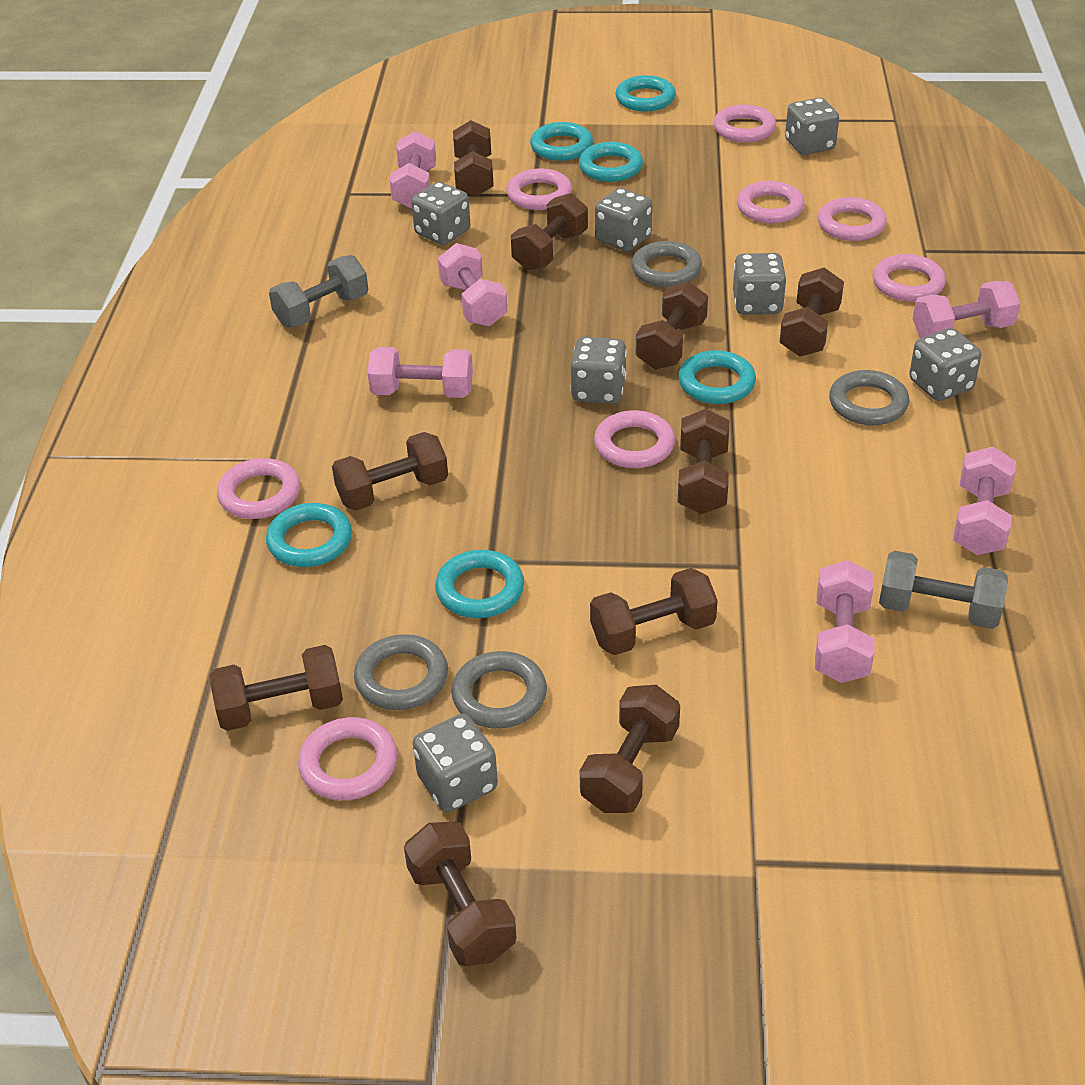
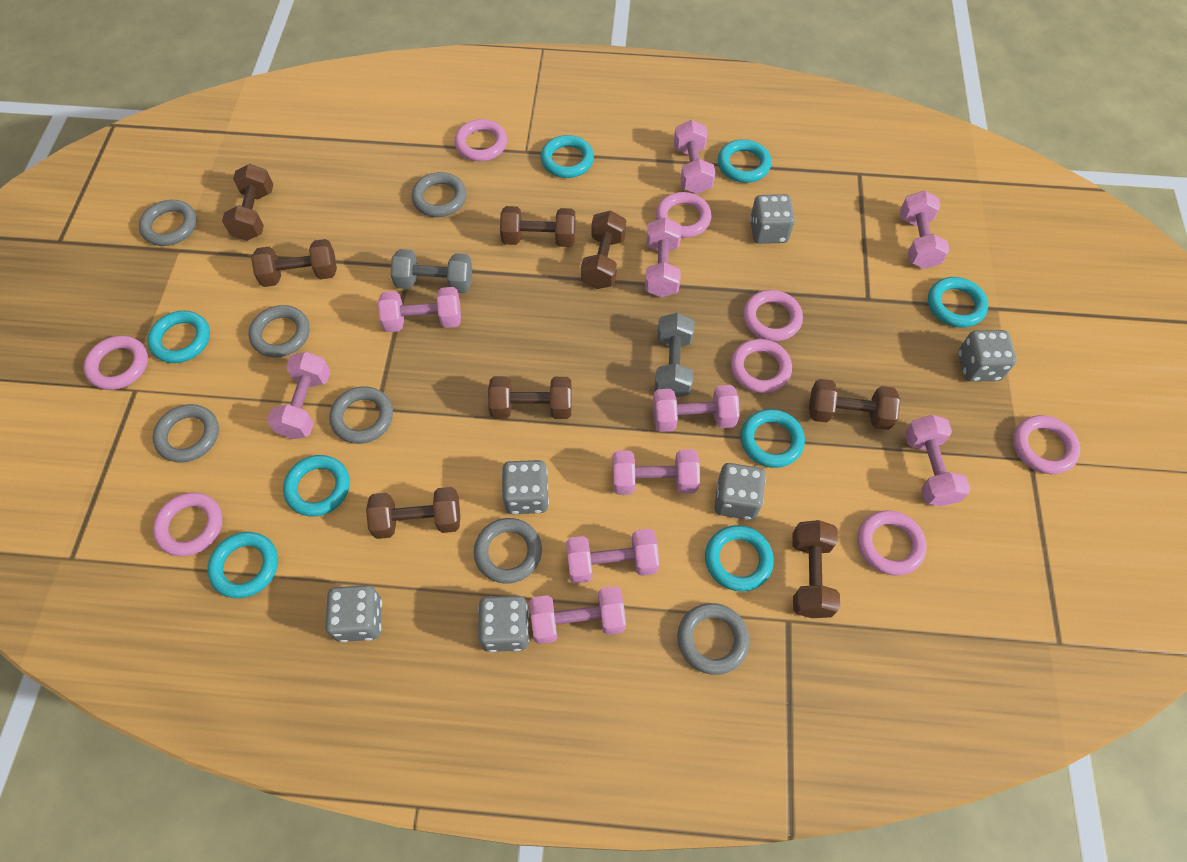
brown dumbbell: 10 -> 8
grey dice: 7 -> 6
grey ring: 4 -> 7
pink dumbbell: 6 -> 10
turquoise ring: 6 -> 8

